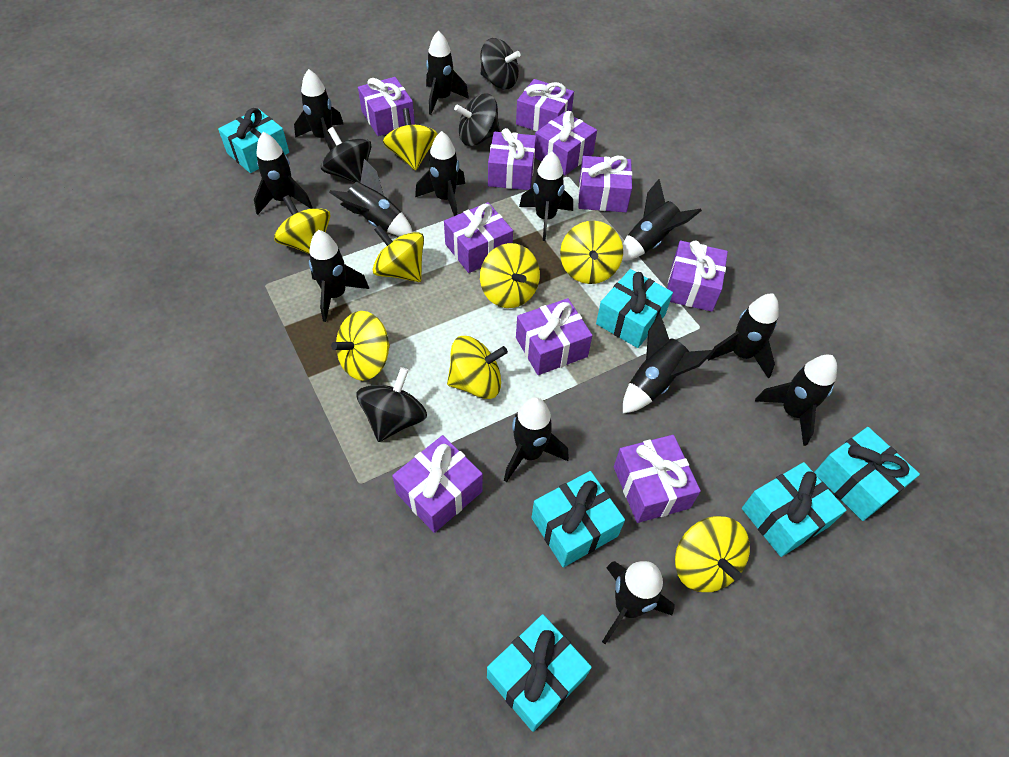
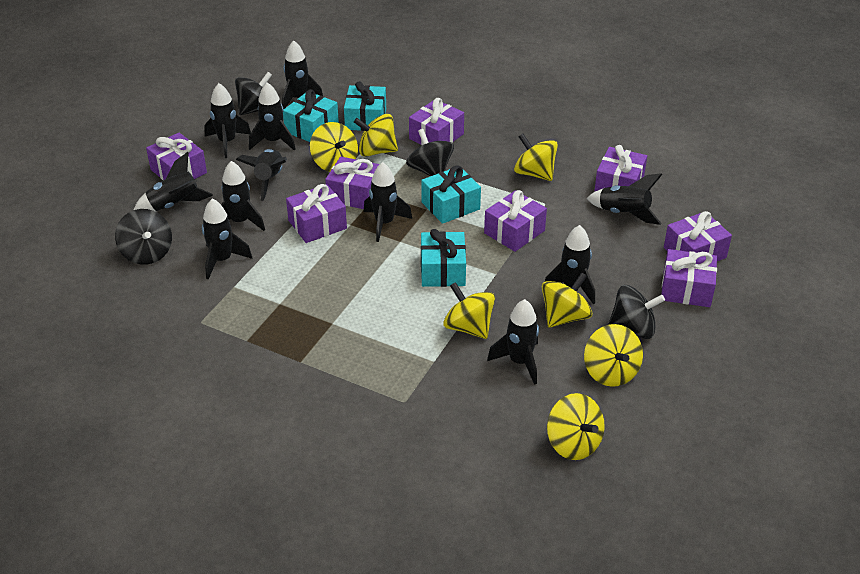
black rocket: 13 -> 11
purple gift: 10 -> 8
turquoise gift: 6 -> 4
yellow spinning top: 8 -> 7

